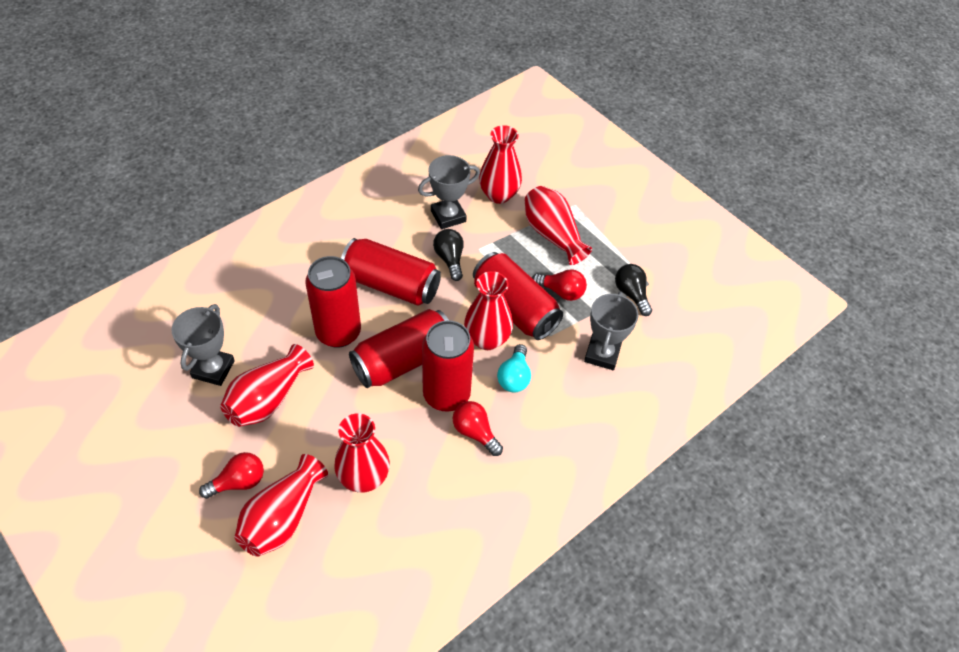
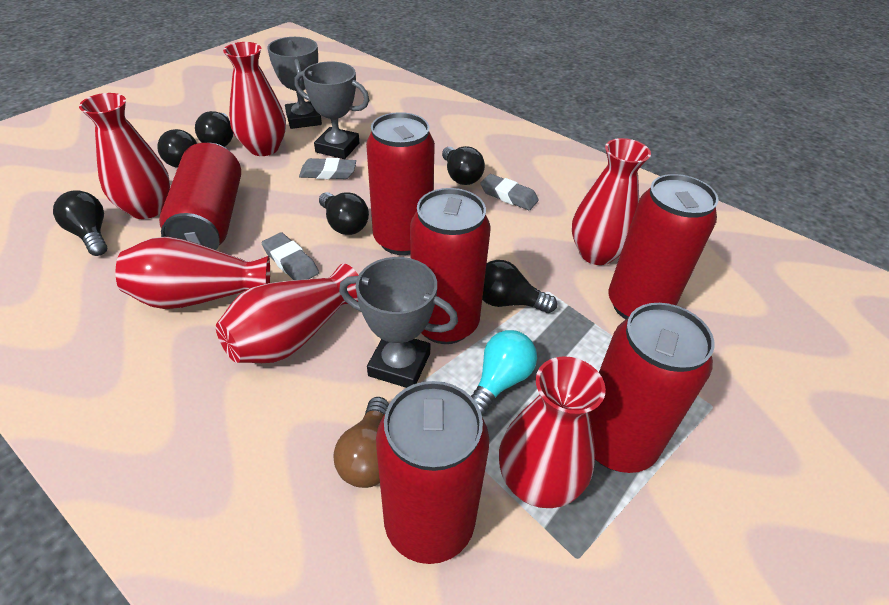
black light bulb: 2 -> 6
brown light bulb: 0 -> 1
grey eraser: 0 -> 3
red can: 5 -> 6
red light bulb: 3 -> 0

